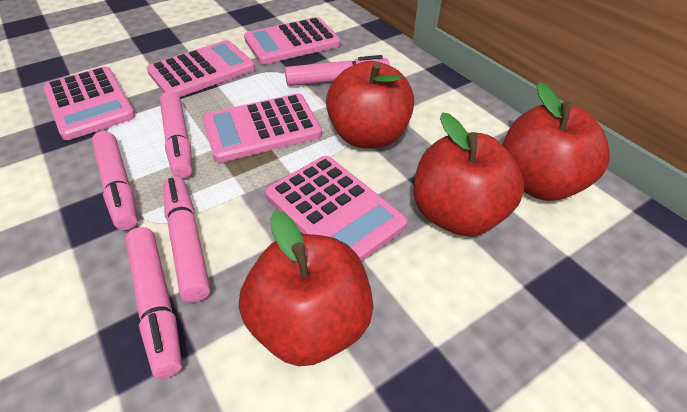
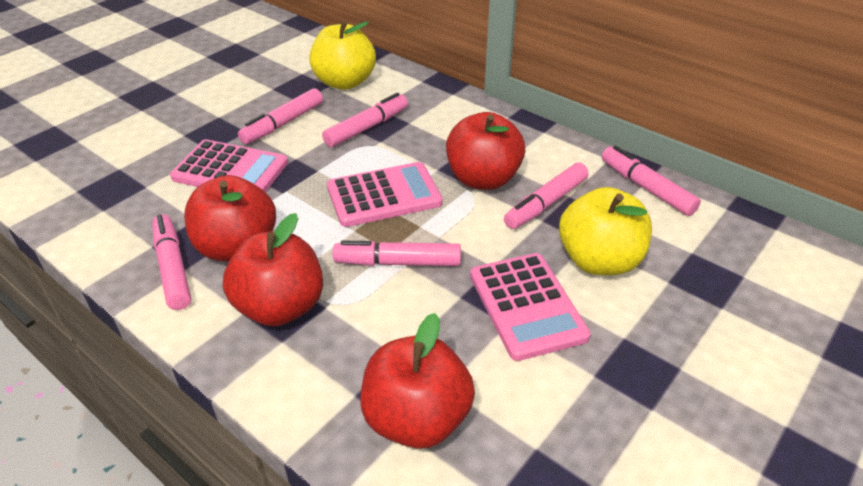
pink calculator: 5 -> 3
pink marker: 5 -> 6
yellow apple: 0 -> 2

